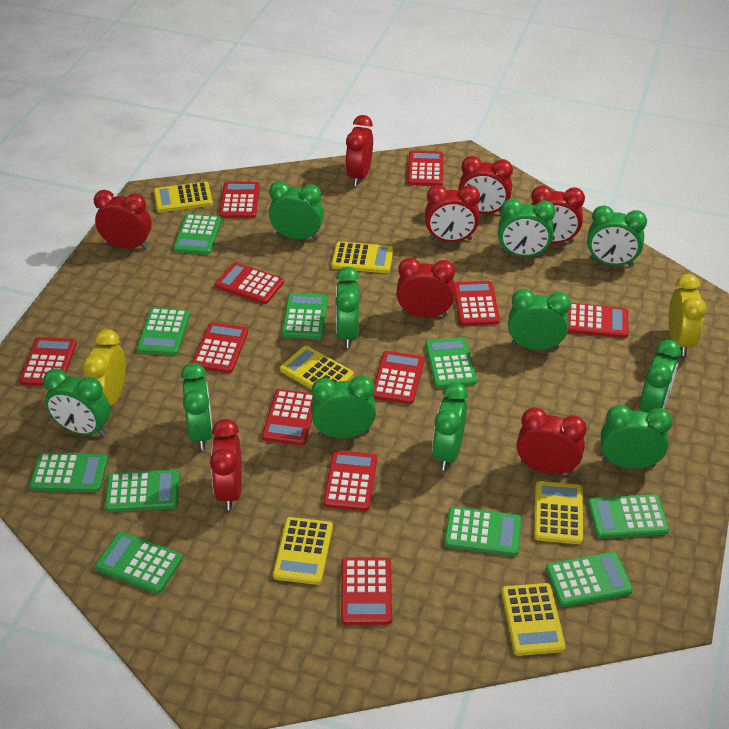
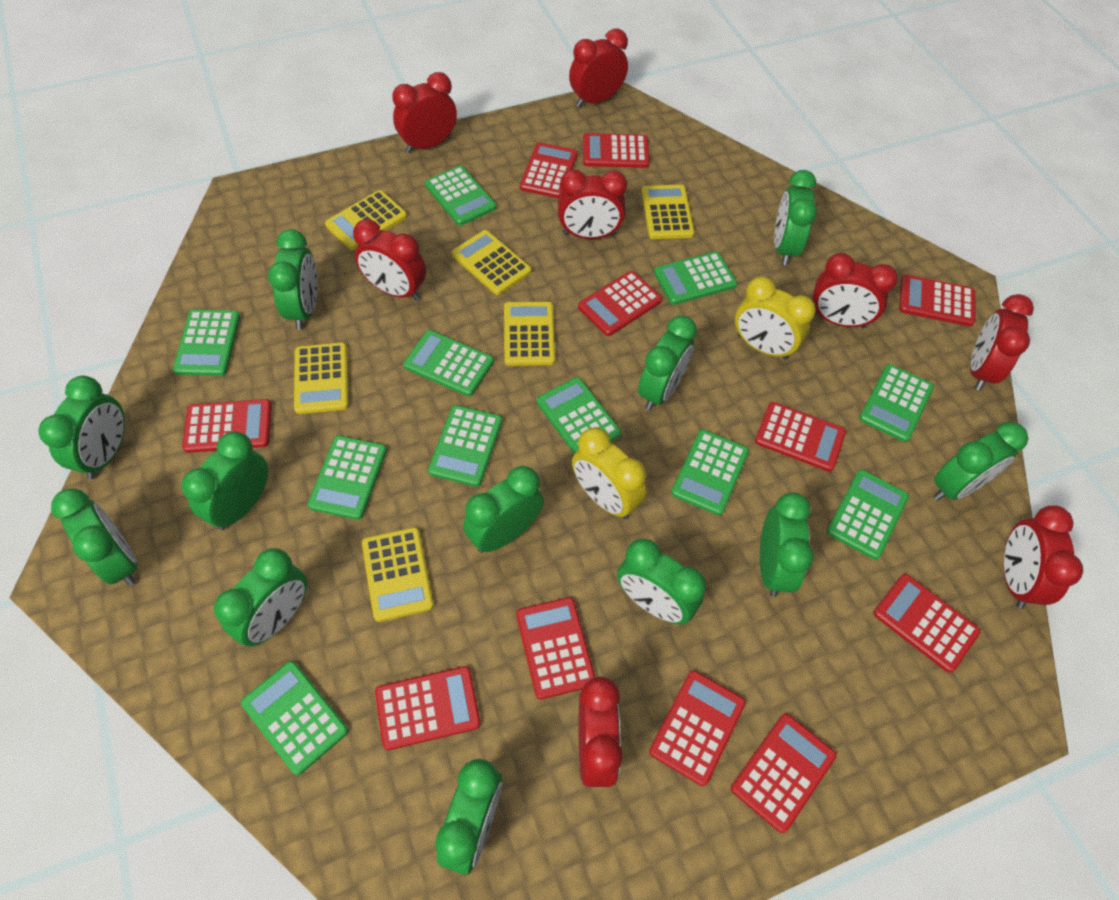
green calculator: 10 -> 11
green clock: 11 -> 12

